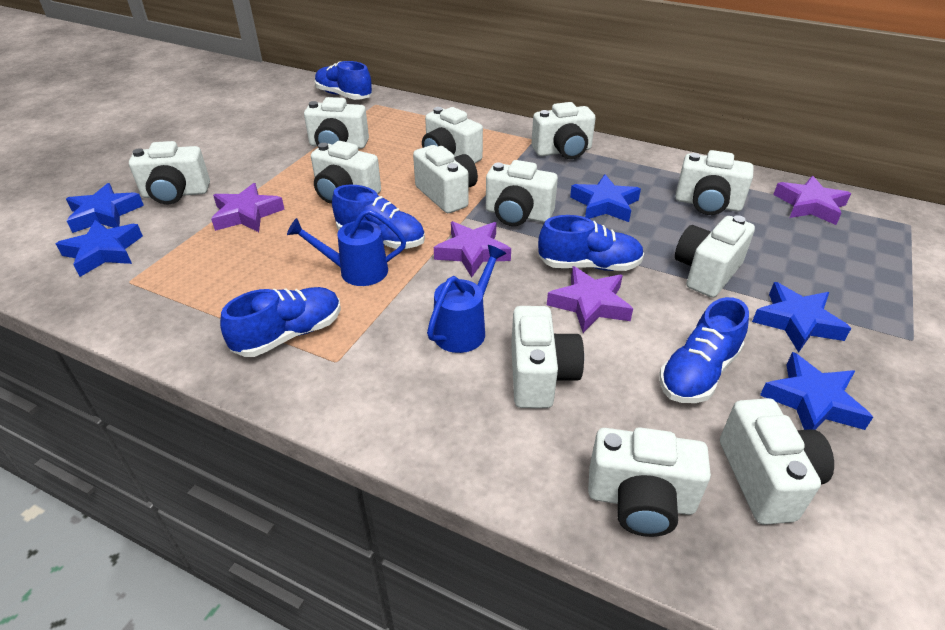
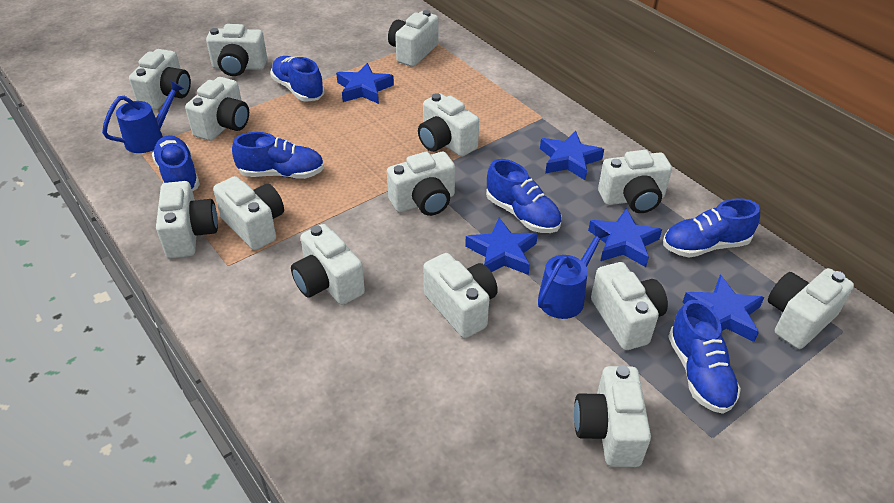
blue shoe: 5 -> 6
purple star: 4 -> 0
white camera: 12 -> 14

